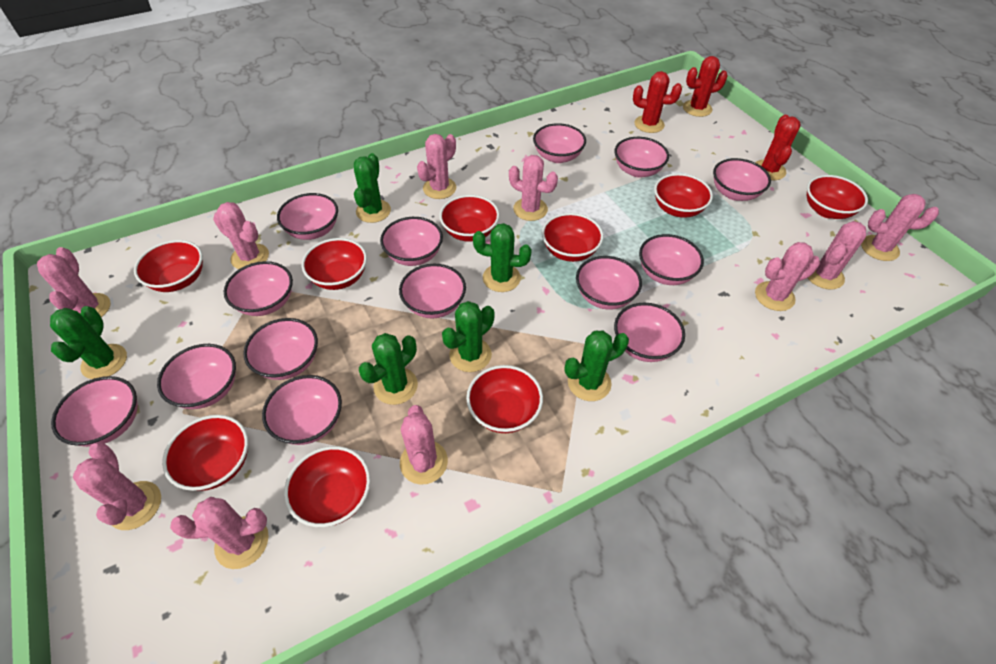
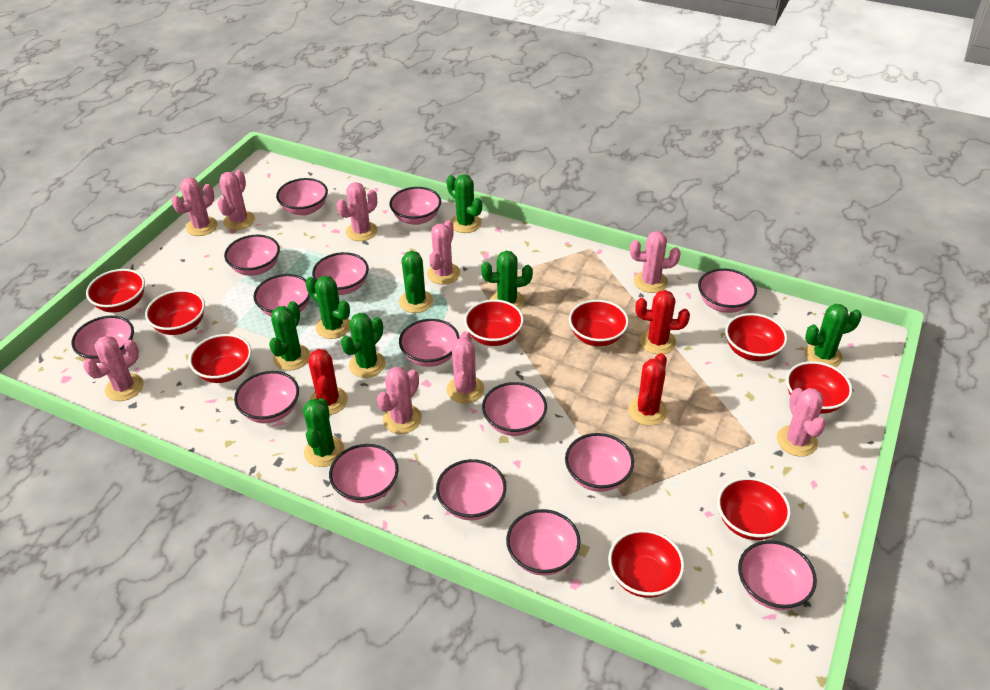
green cactus: 6 -> 8
pink bowl: 14 -> 15
pink cactus: 10 -> 9

